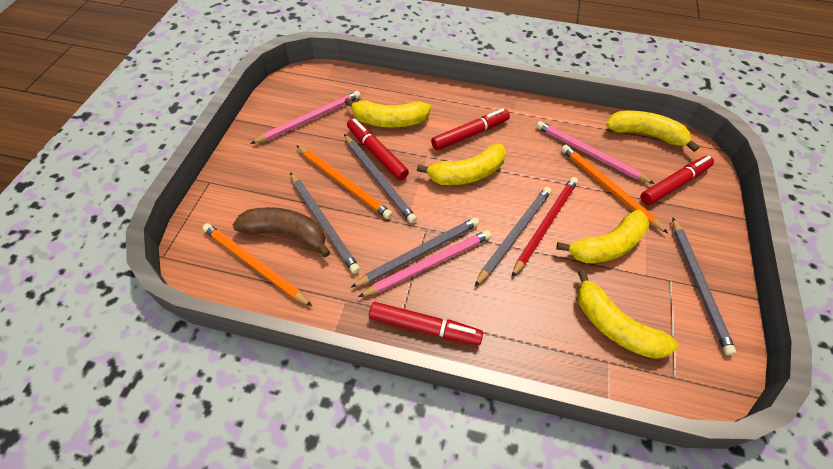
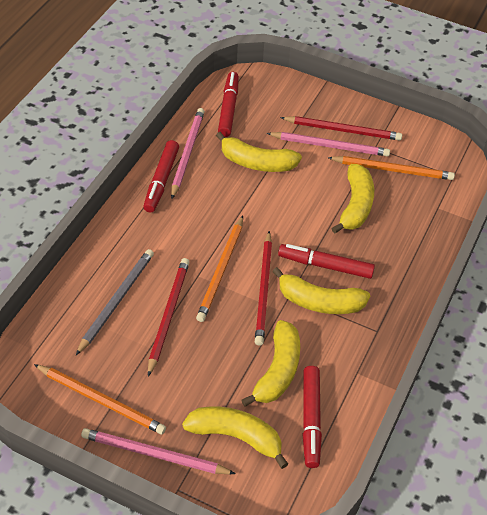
brown banana: 1 -> 0
grey pencil: 5 -> 1
red pencil: 1 -> 3

